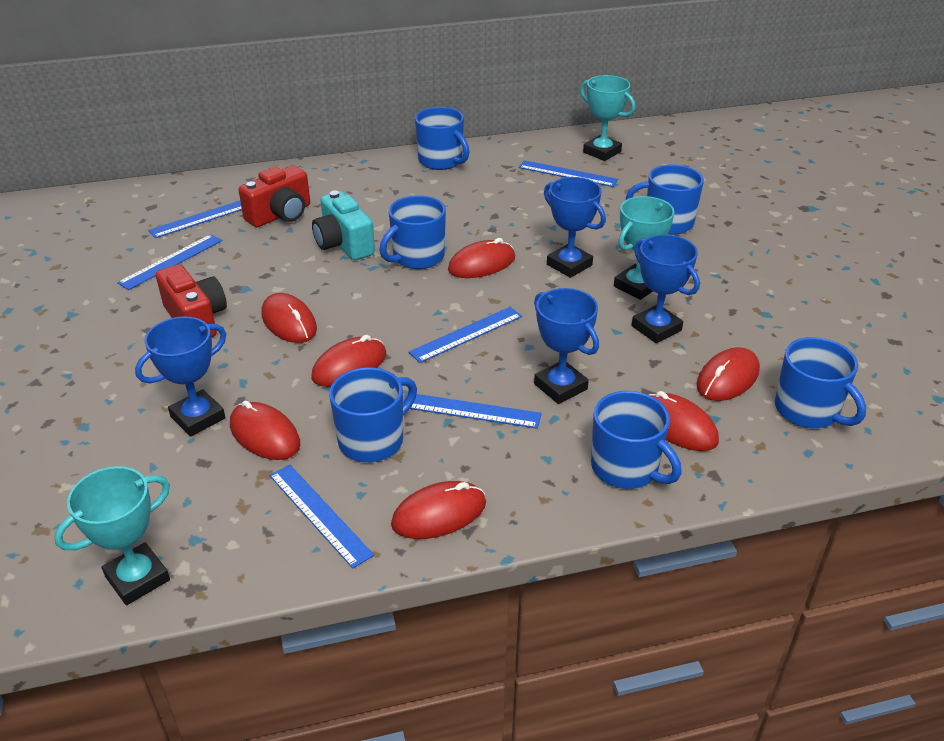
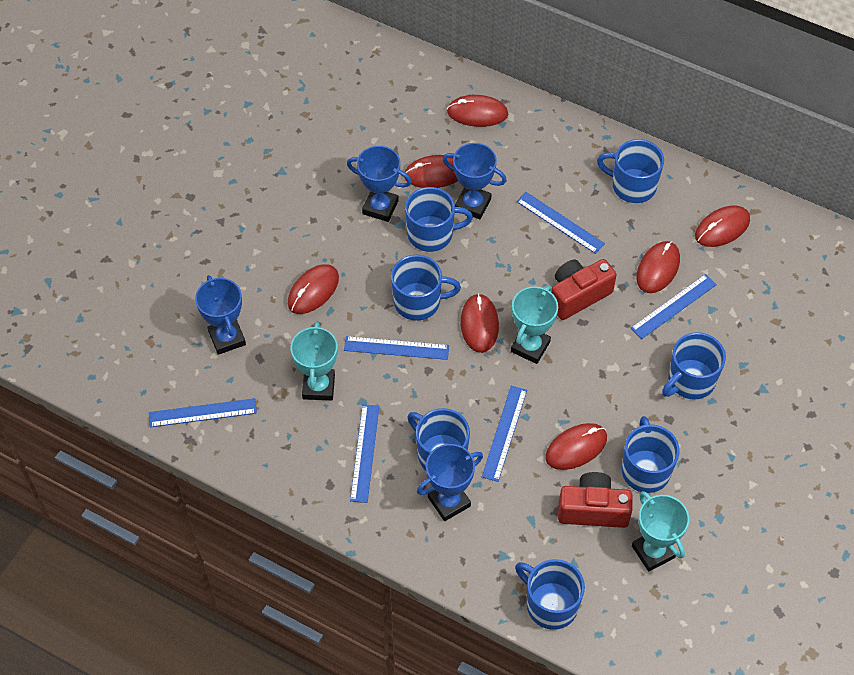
blue mug: 6 -> 7
turquoise camera: 1 -> 0

